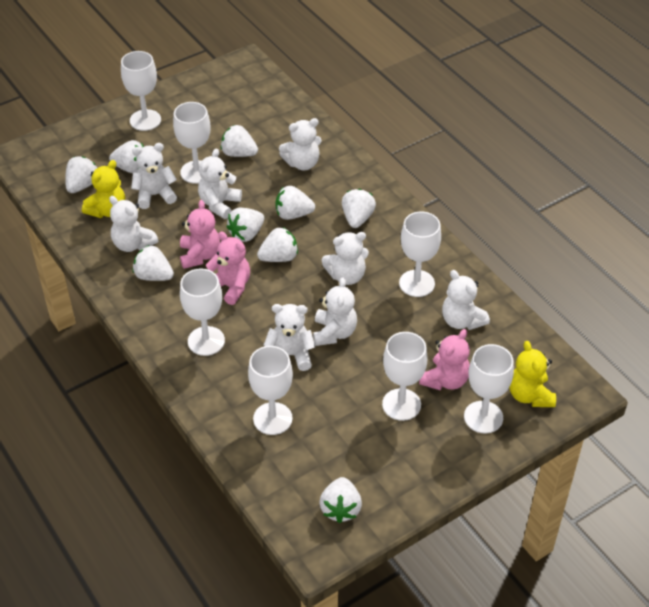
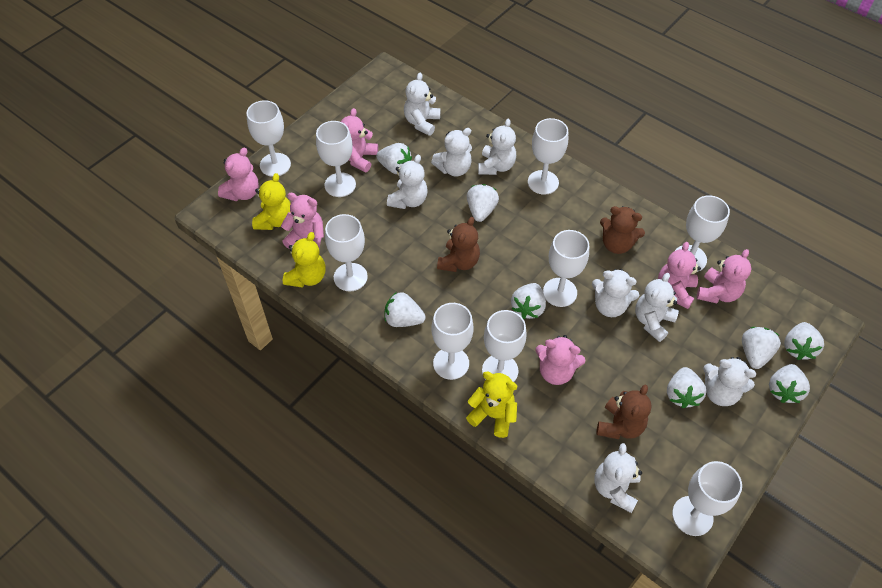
brown teddy bear: 0 -> 3
pink teddy bear: 3 -> 6
white goblet: 7 -> 9
white strawberry: 9 -> 8
yellow teddy bear: 2 -> 3

